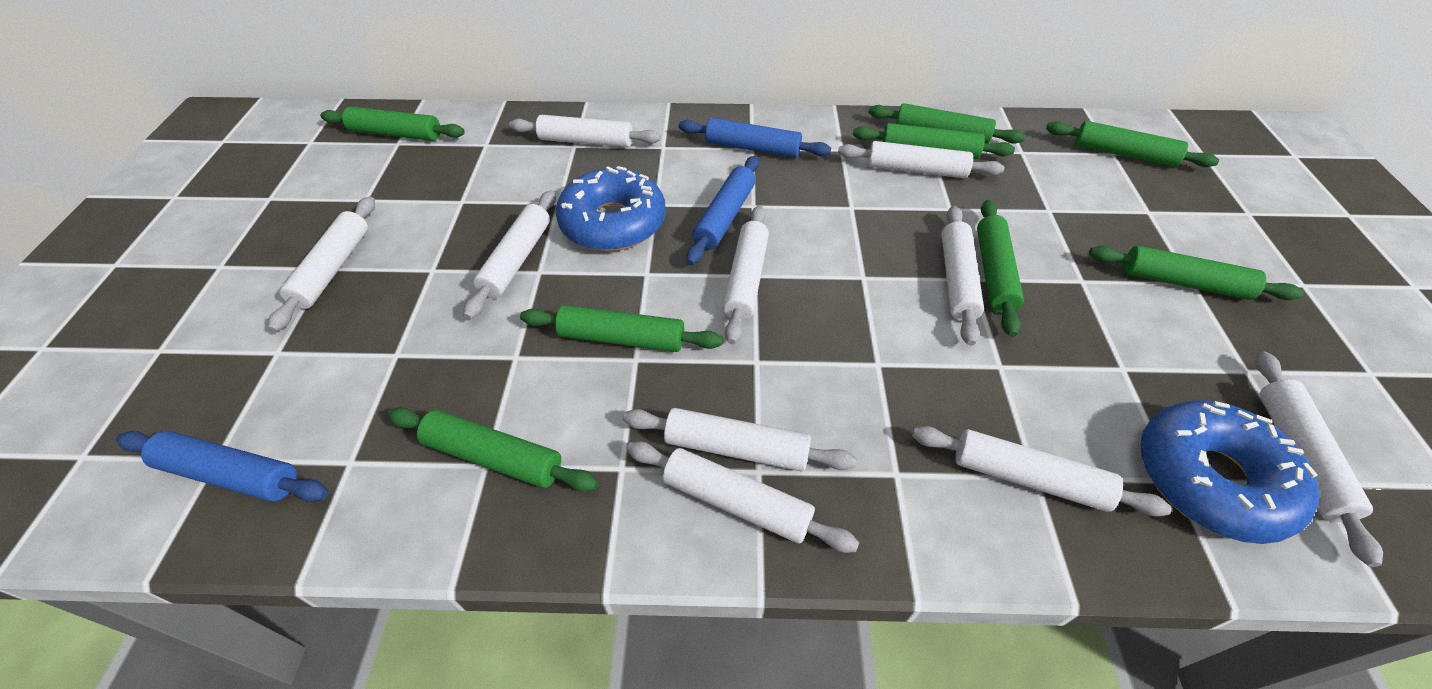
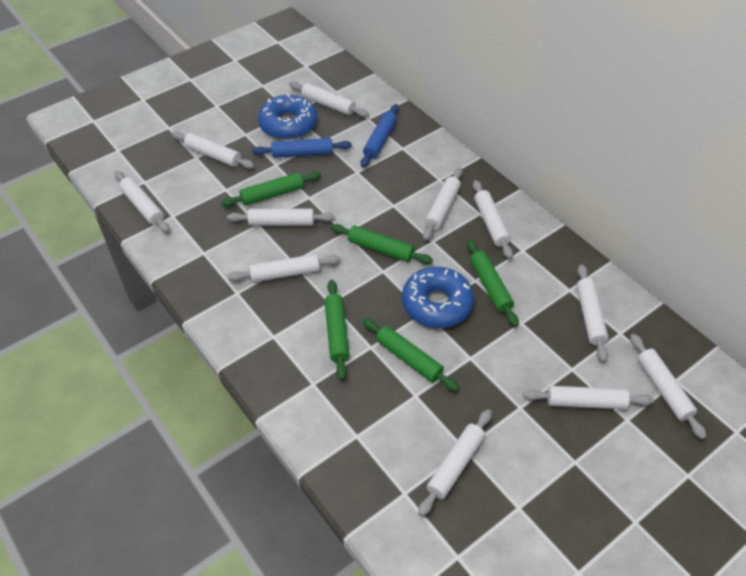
blue rolling pin: 3 -> 2
green rolling pin: 8 -> 5
white rolling pin: 10 -> 11

